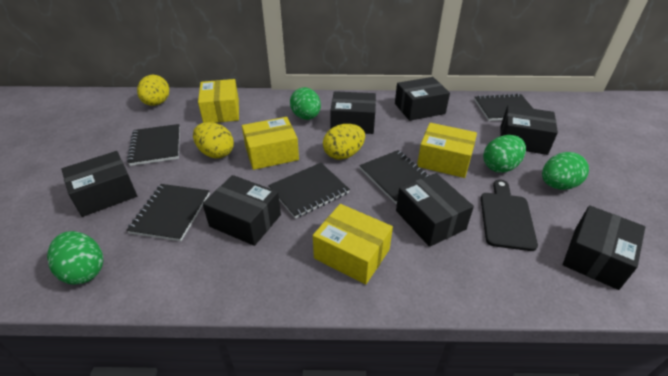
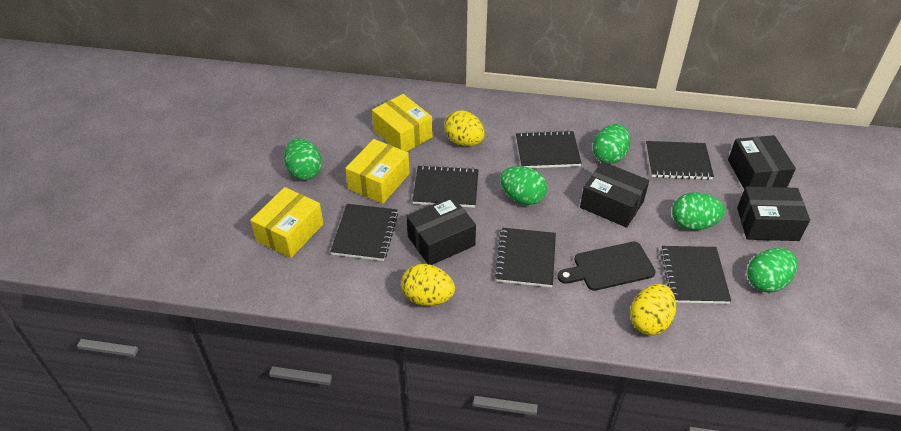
black box: 7 -> 4
black notebook: 5 -> 6
green egg: 4 -> 5
yellow box: 4 -> 3

